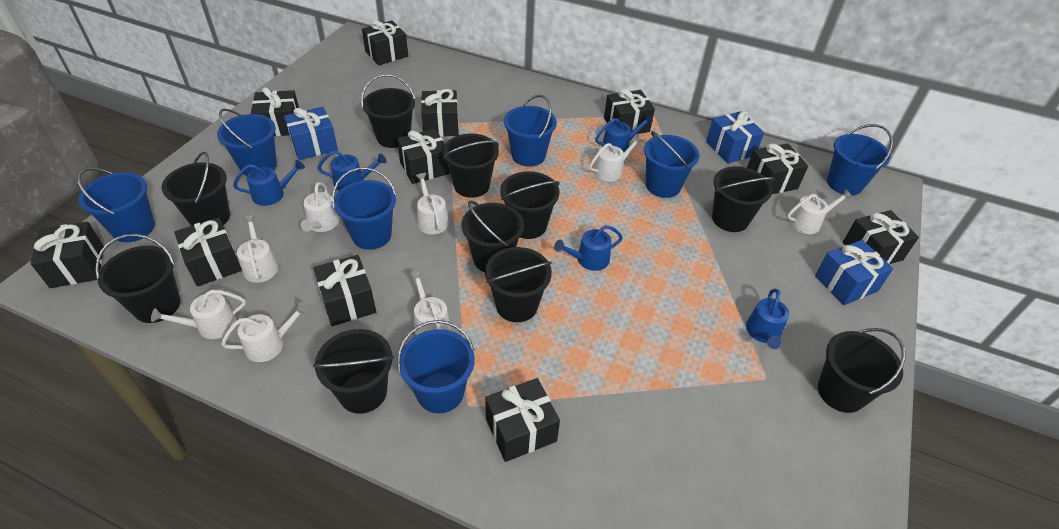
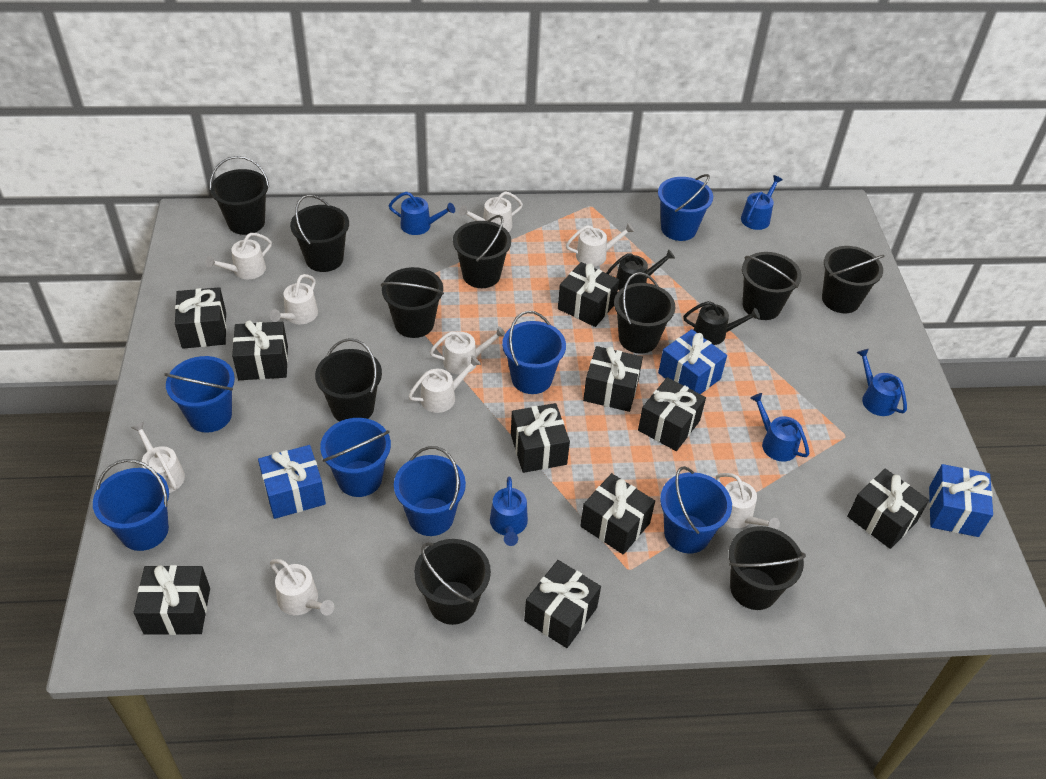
black gift: 11 -> 10
black watering can: 0 -> 2
white watering can: 8 -> 9

